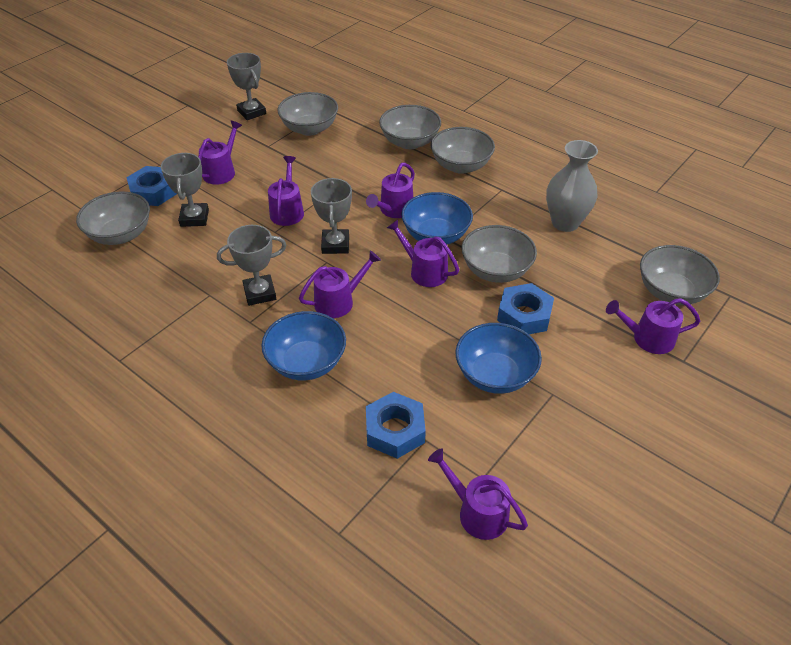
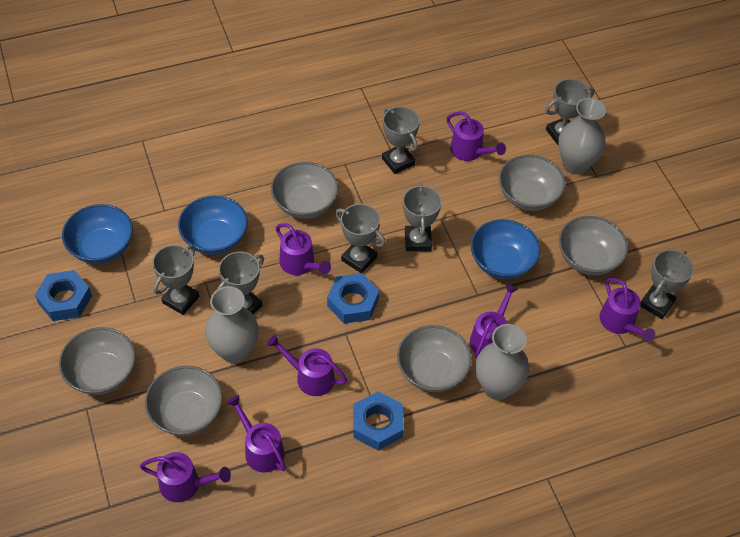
grey trophy: 4 -> 7
grey vase: 1 -> 3

